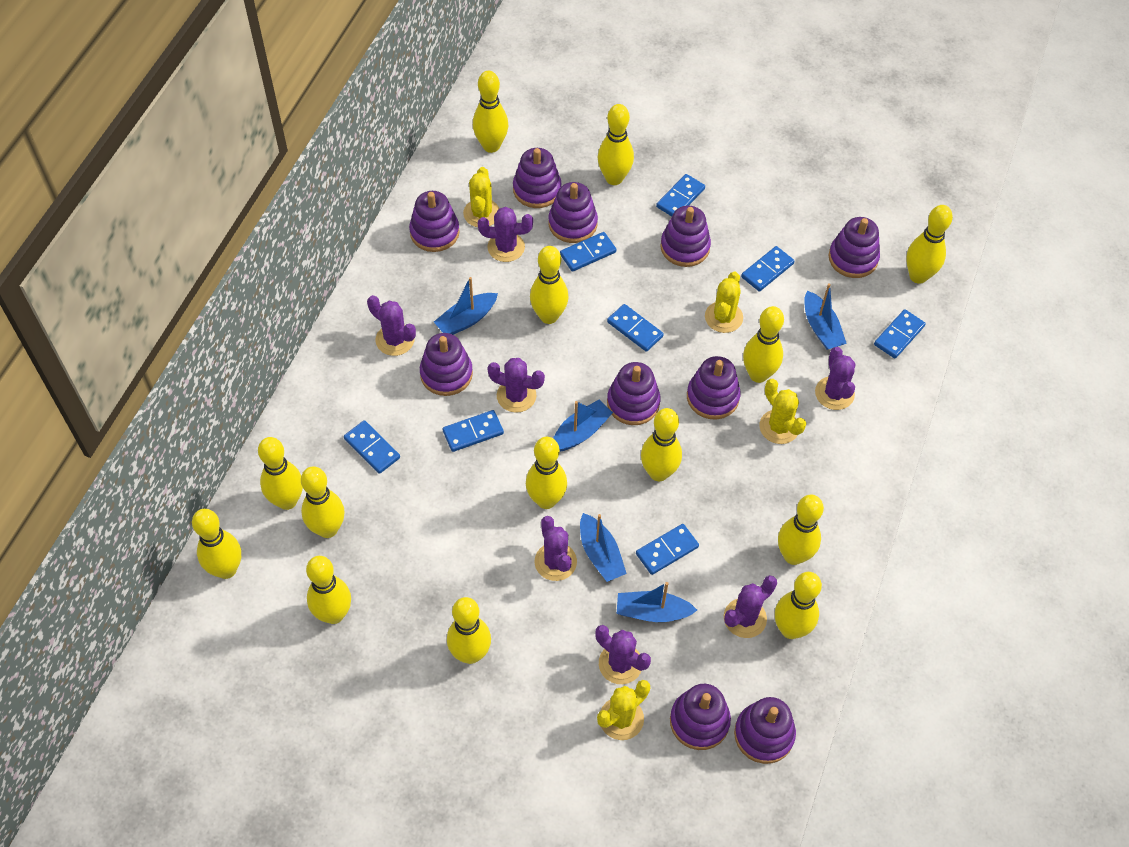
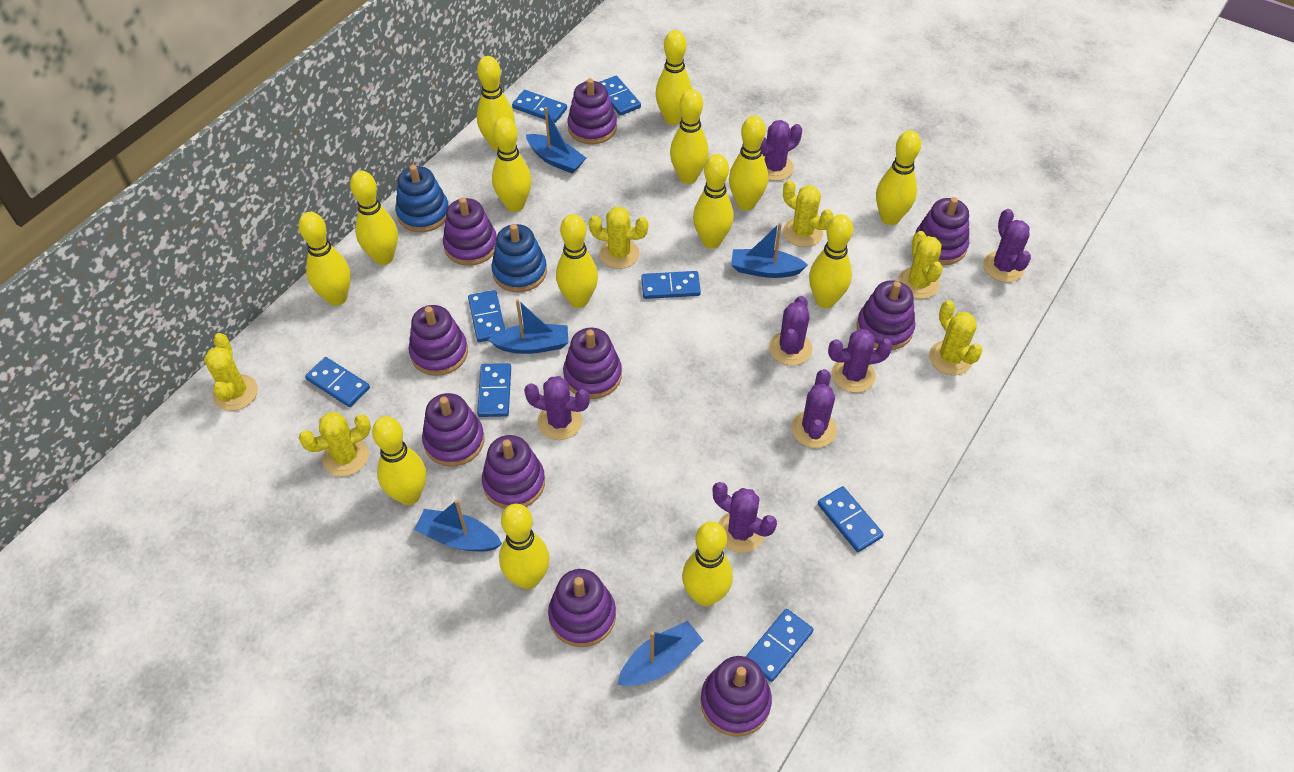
blue stacking toy: 0 -> 2
yellow cactus: 4 -> 6

